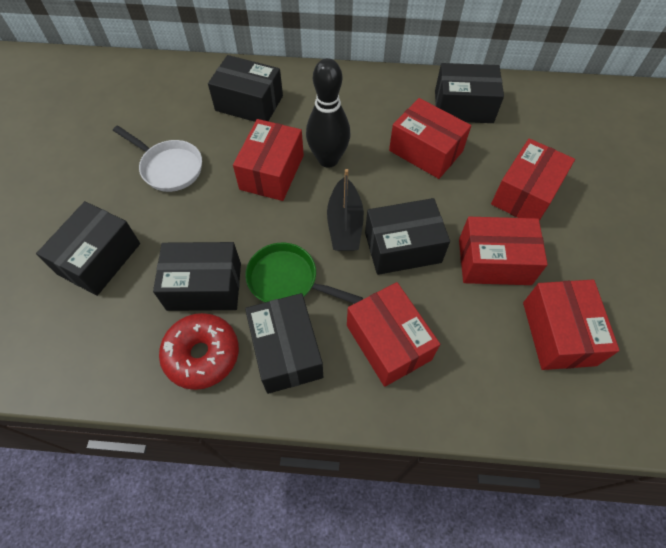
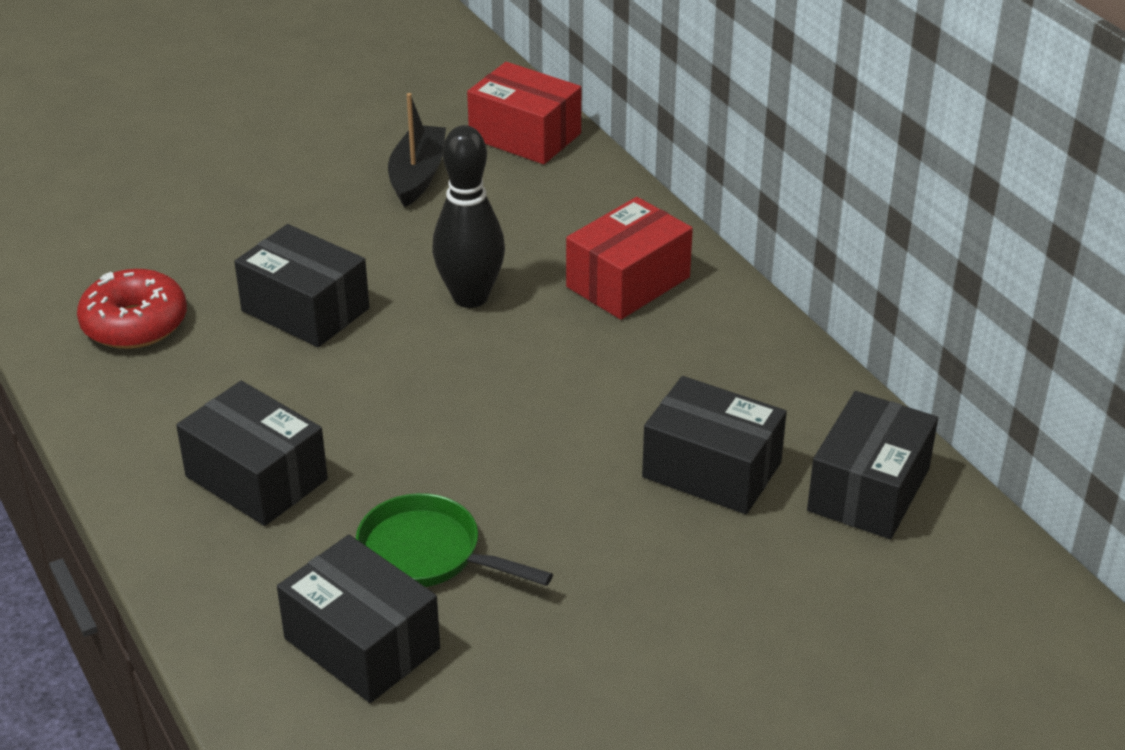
black box: 6 -> 5
red box: 6 -> 2
white pan: 1 -> 0

